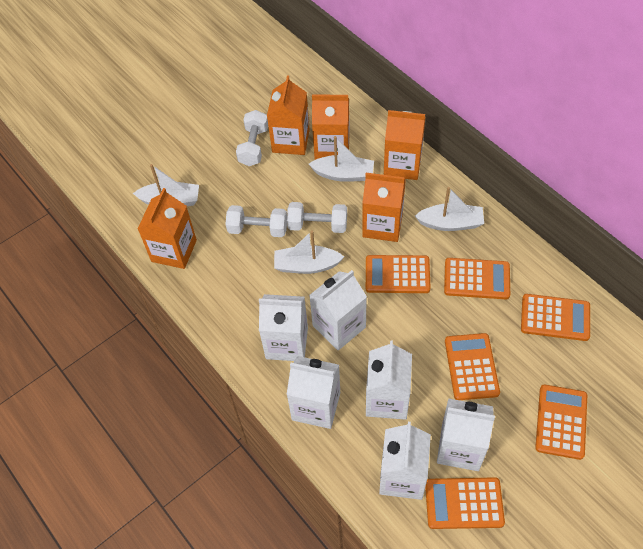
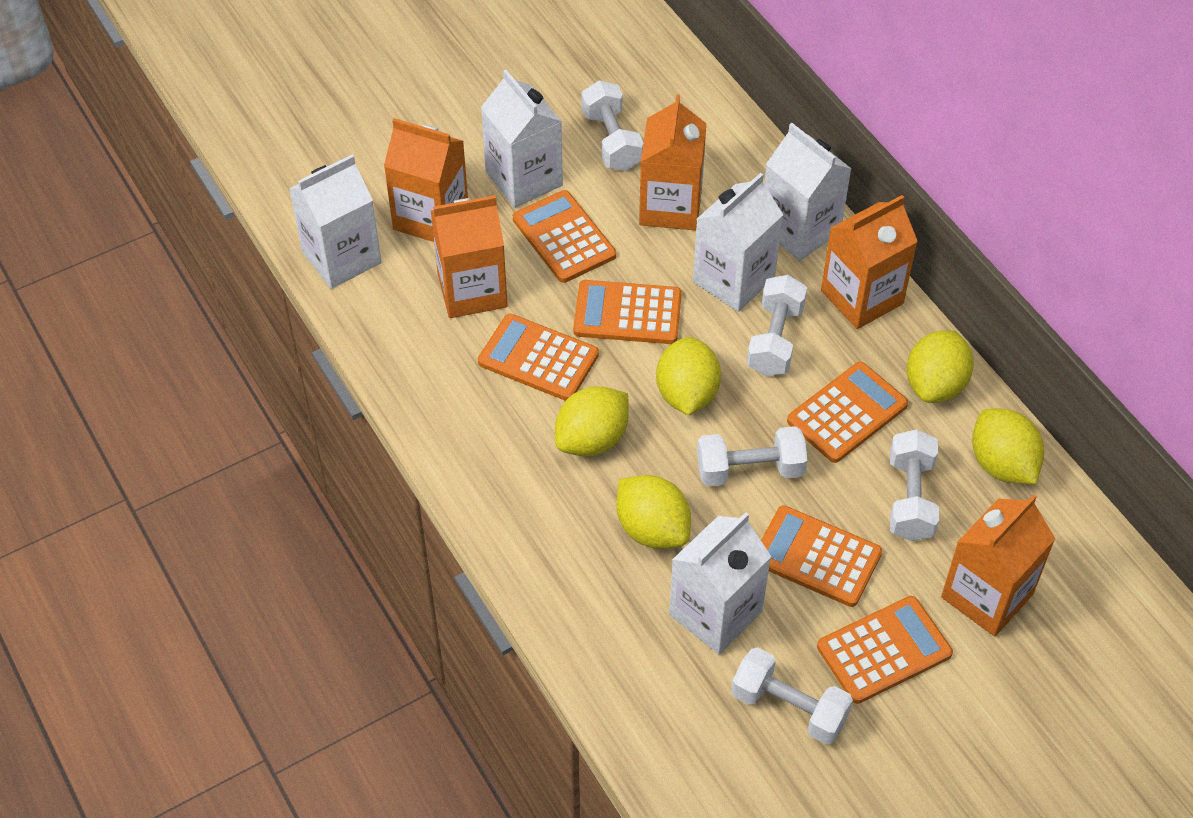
white boat: 4 -> 0
white carton: 6 -> 5
white dumbbell: 3 -> 5
yellow lemon: 0 -> 5

